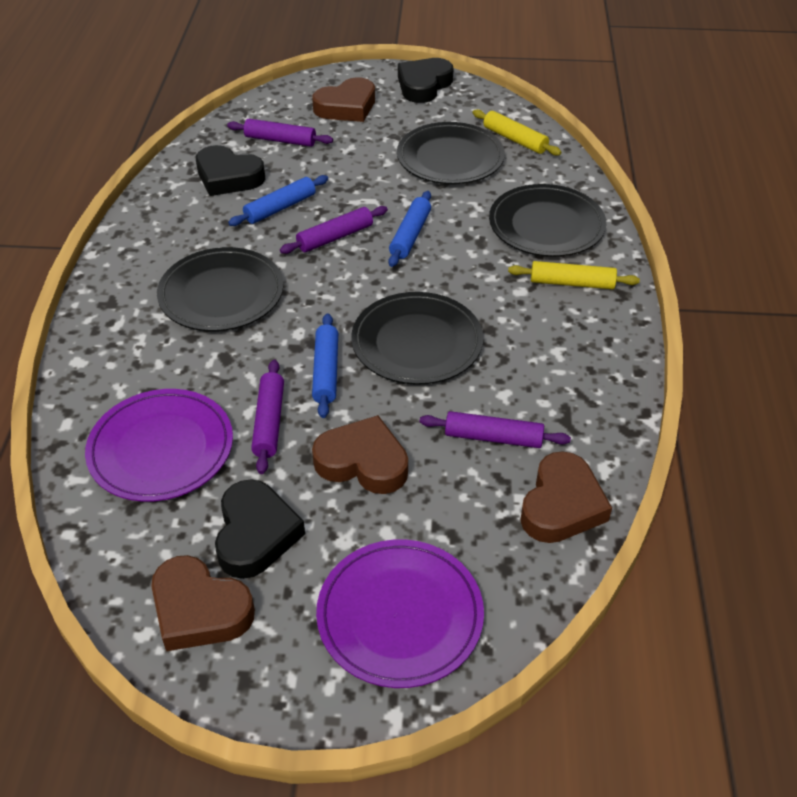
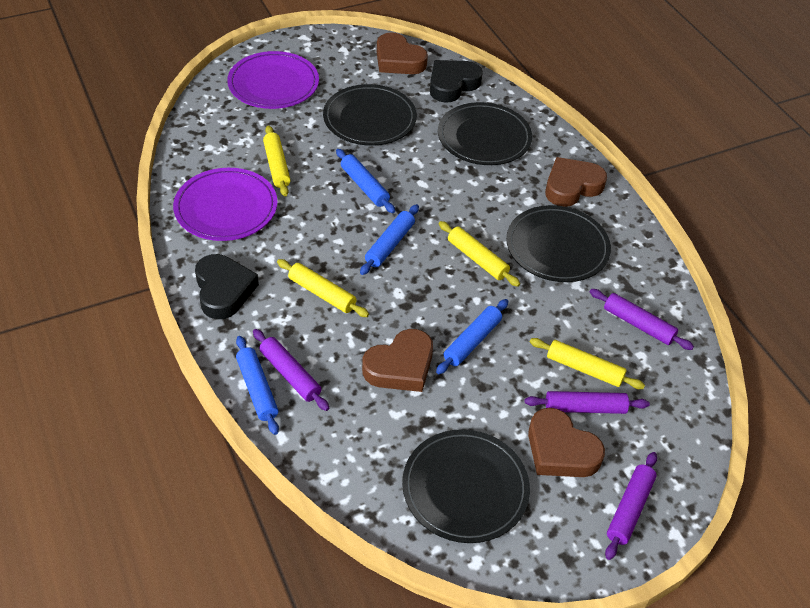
black heart: 3 -> 2
blue rolling pin: 3 -> 4
yellow rolling pin: 2 -> 4

